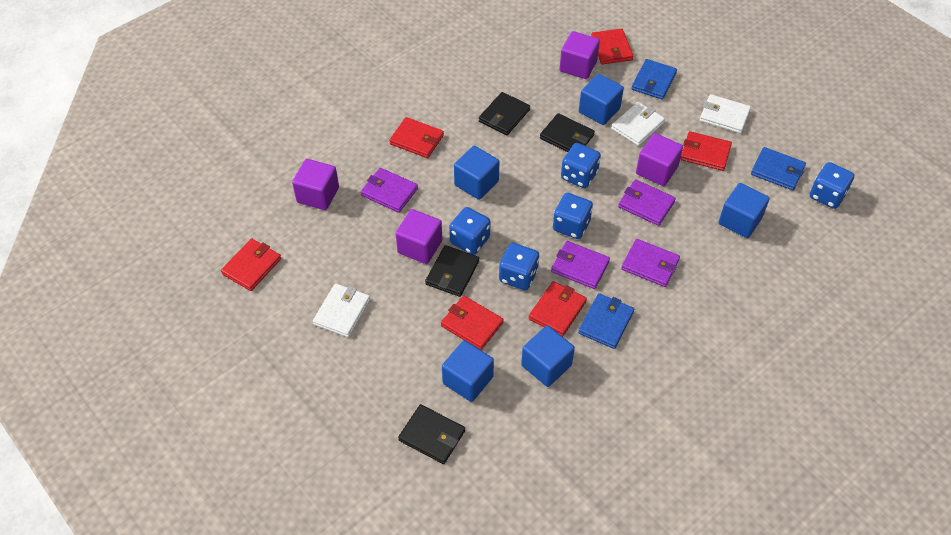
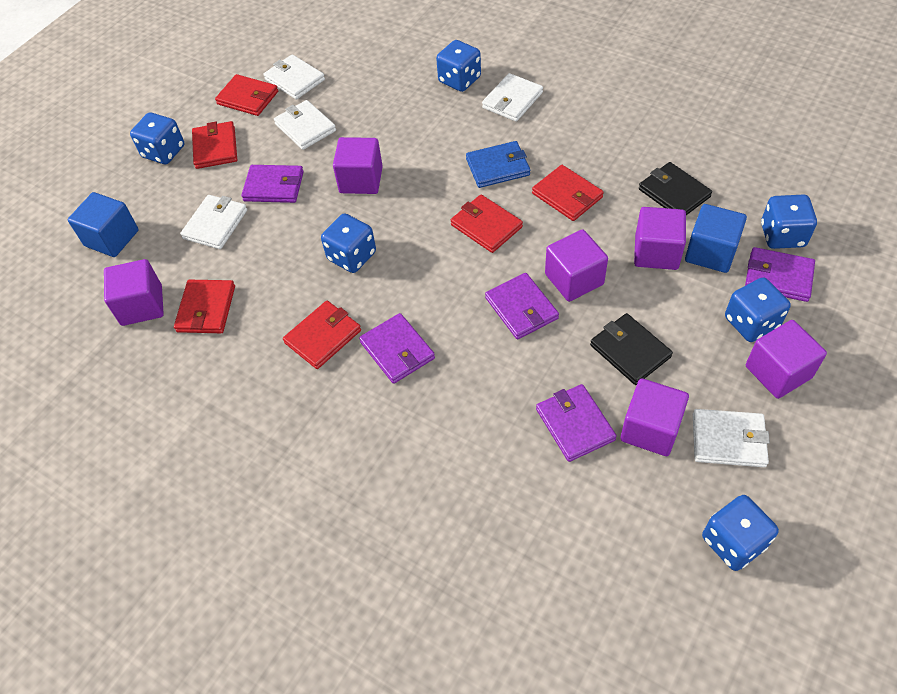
black wallet: 4 -> 2
blue cube: 5 -> 2
blue dice: 5 -> 6
blue wallet: 3 -> 1
purple cube: 4 -> 6
purple wallet: 4 -> 5
white wallet: 3 -> 5

